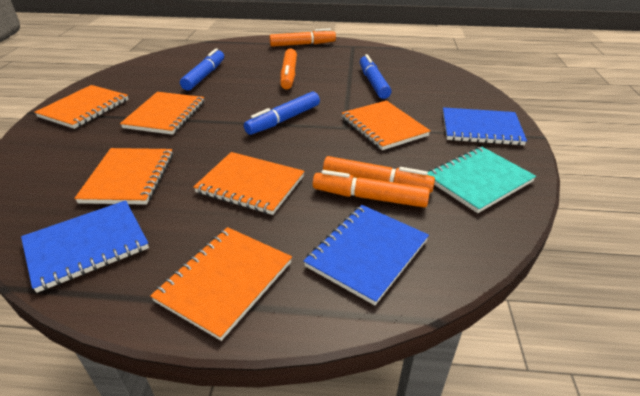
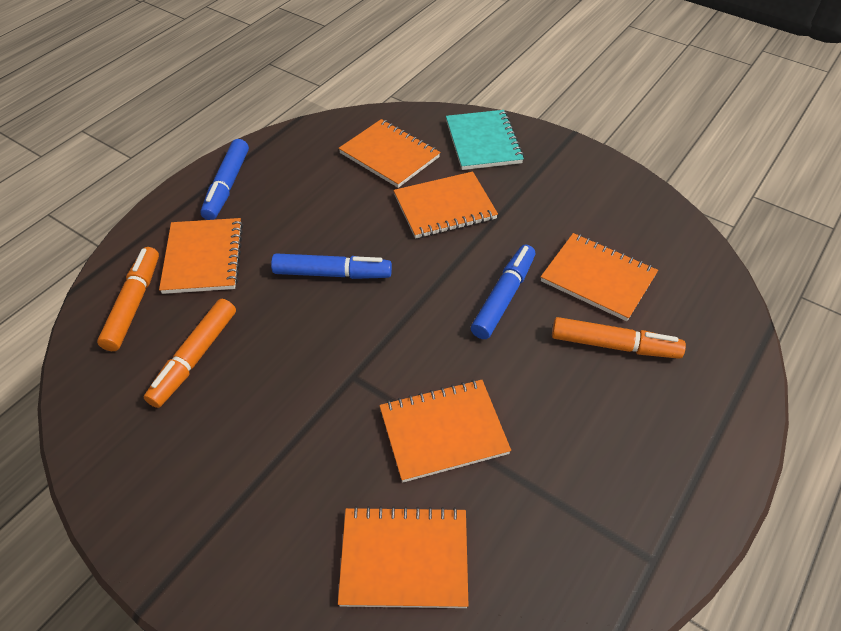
blue notebook: 3 -> 0
orange marker: 4 -> 3

